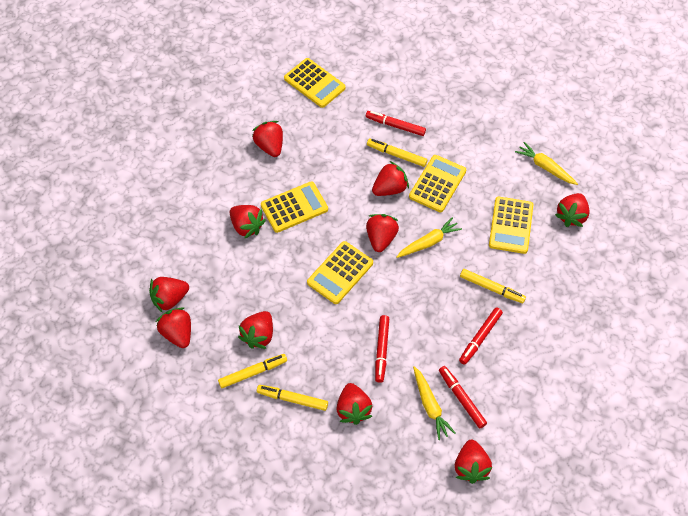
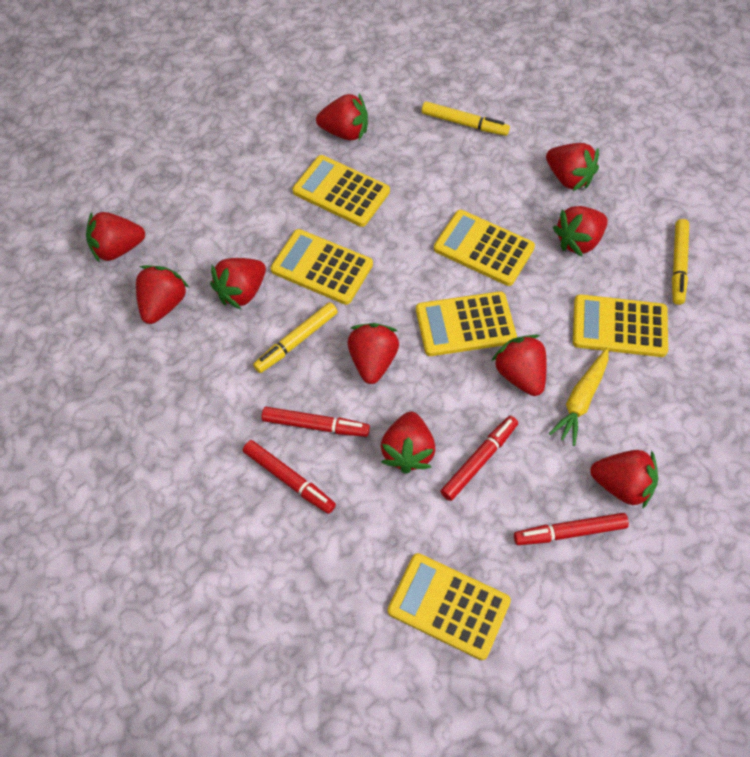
yellow calculator: 5 -> 6
yellow carrot: 3 -> 1
yellow marker: 4 -> 3

